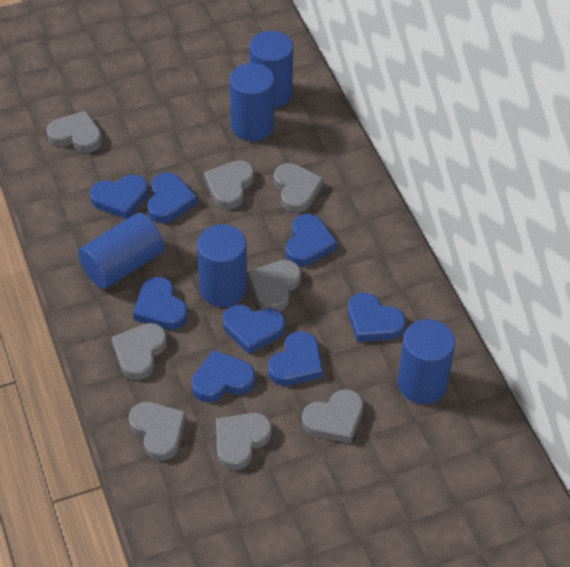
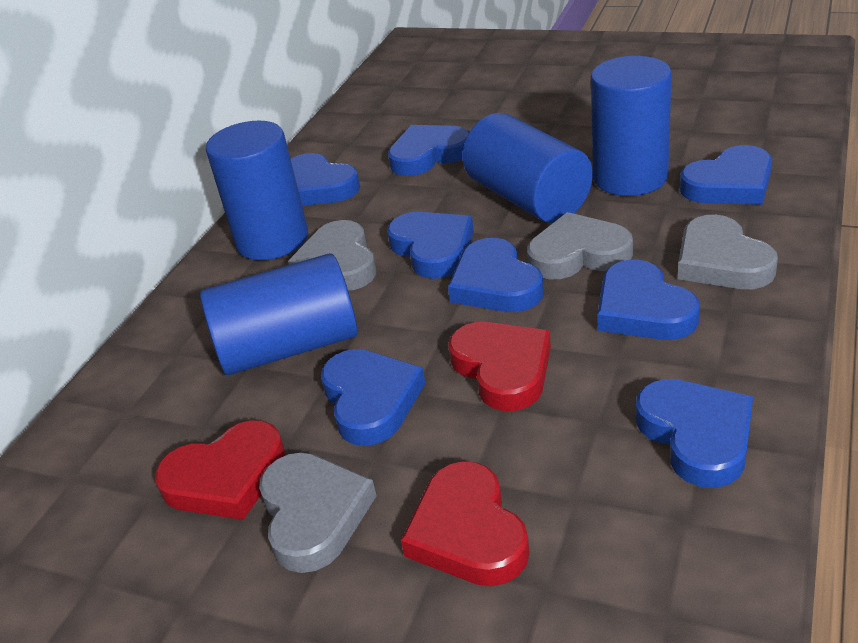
blue cylinder: 5 -> 4
grey heart: 8 -> 4
red heart: 0 -> 3

